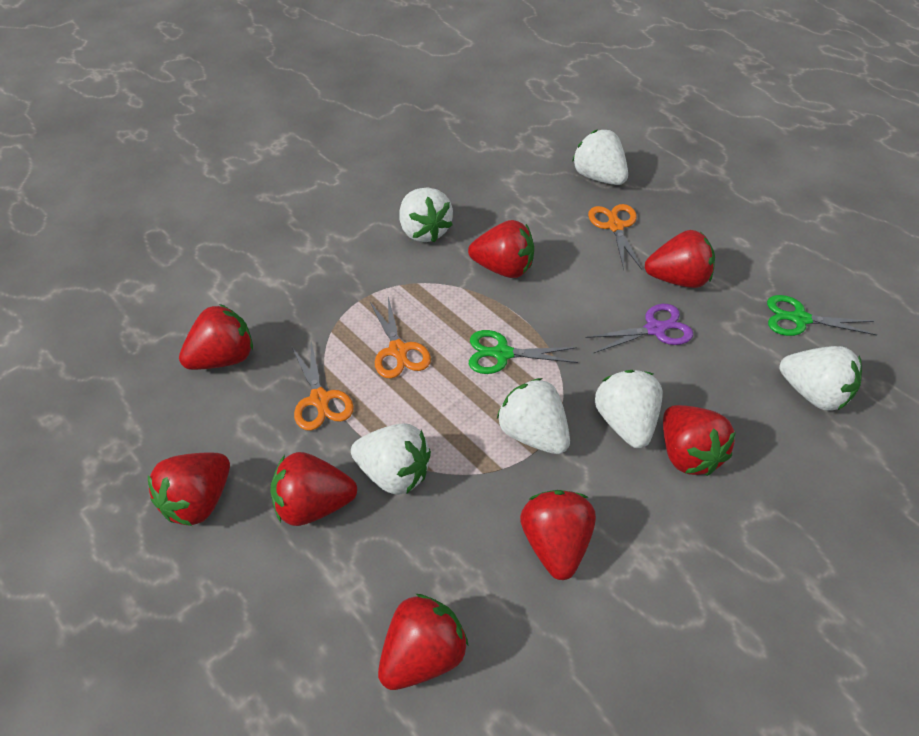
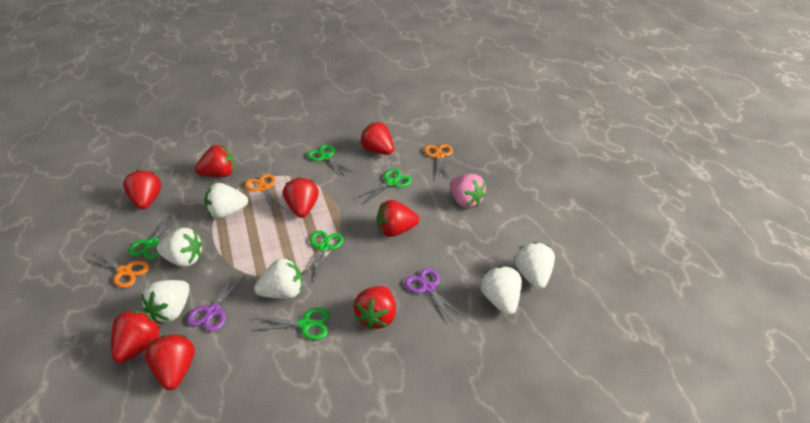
green scissors: 2 -> 5
pink strawberry: 0 -> 1
purple scissors: 1 -> 2

